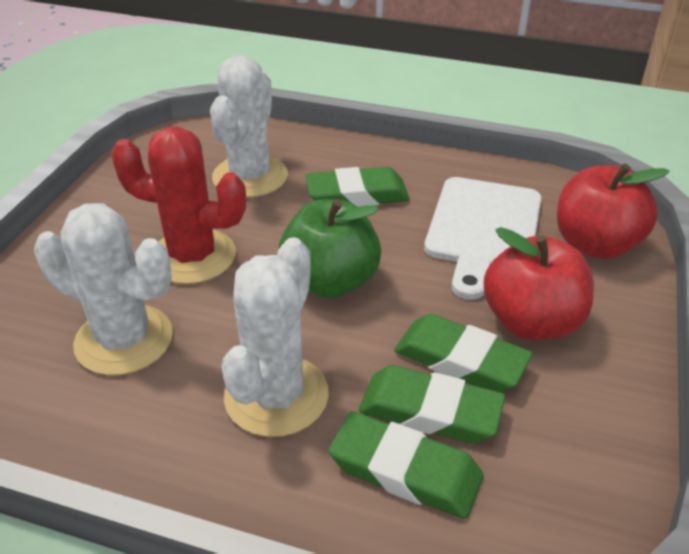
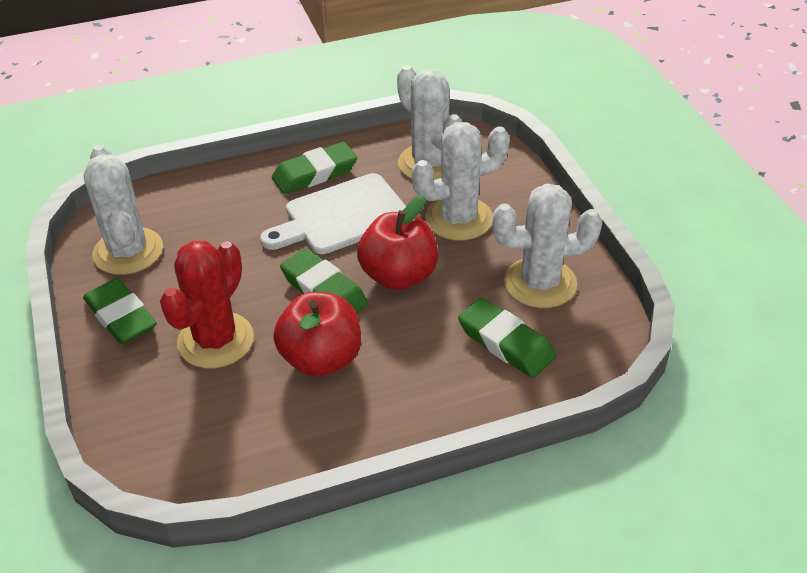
green apple: 1 -> 0
white cactus: 3 -> 4

